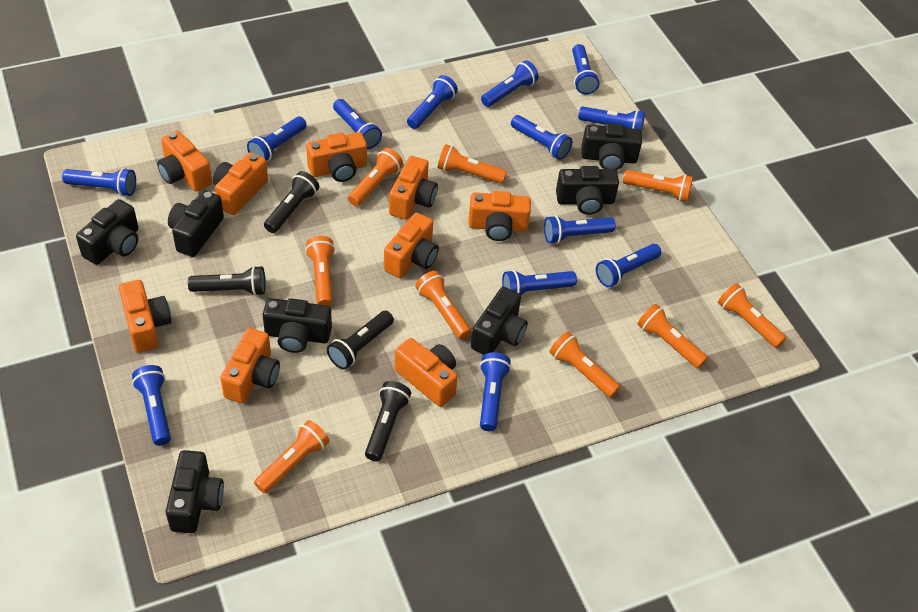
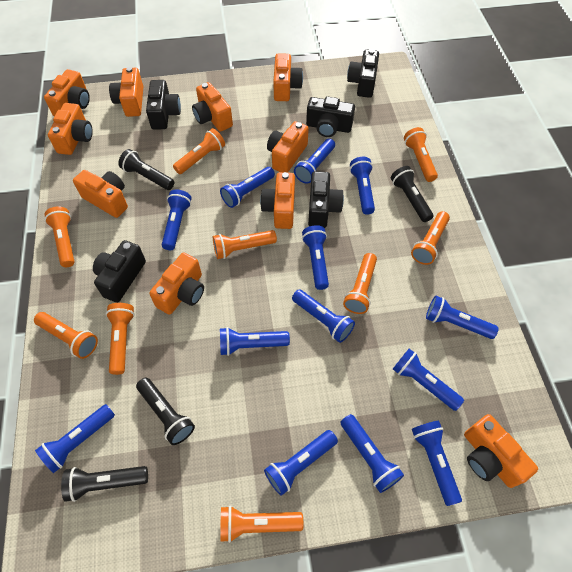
black camera: 7 -> 5
orange camera: 9 -> 10

